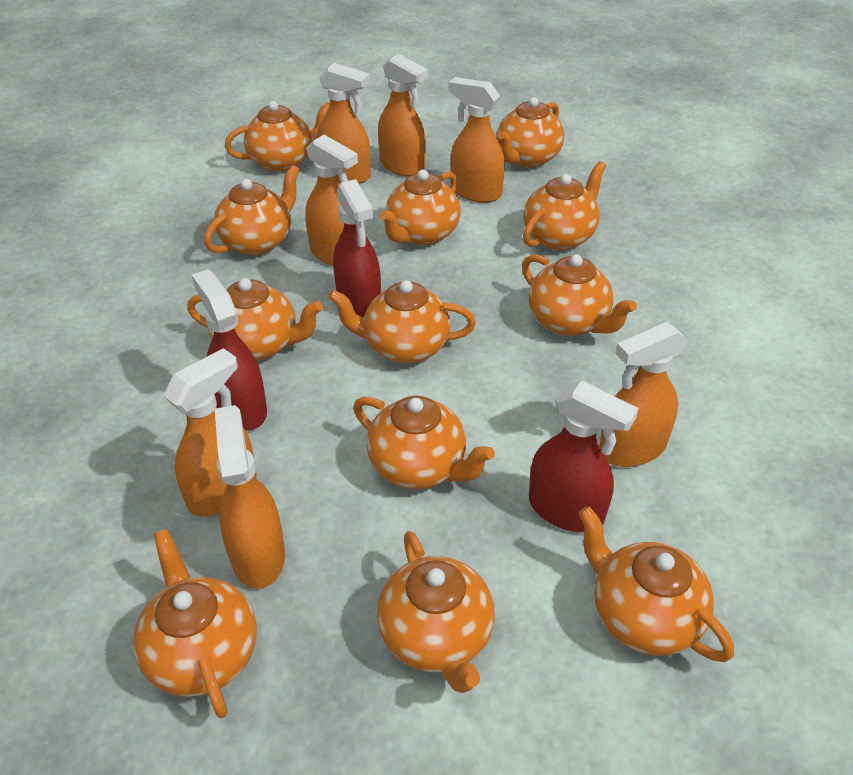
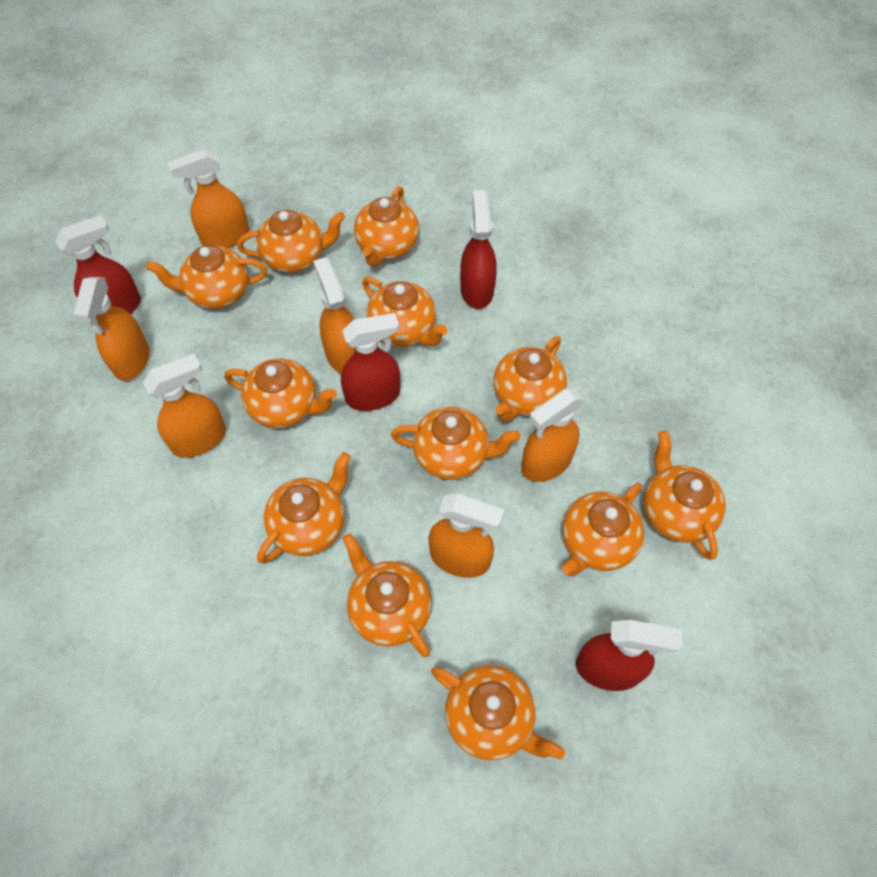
orange spray bottle: 7 -> 6
red spray bottle: 3 -> 4

